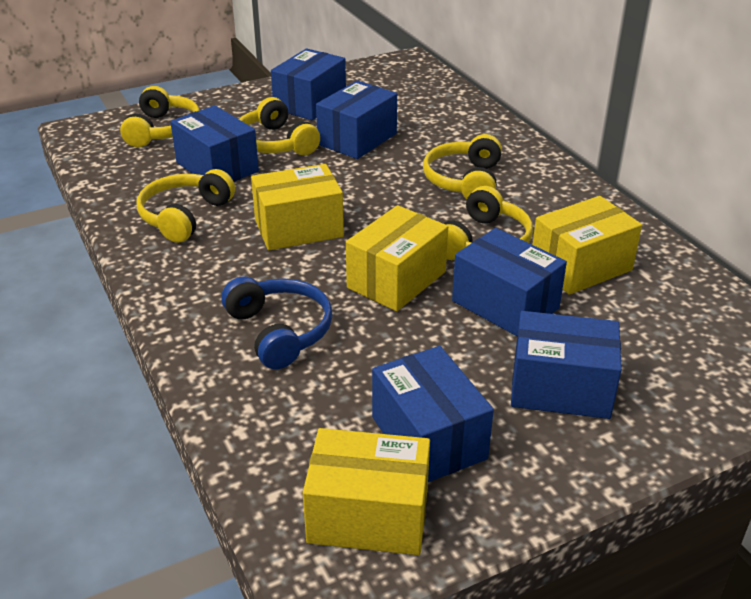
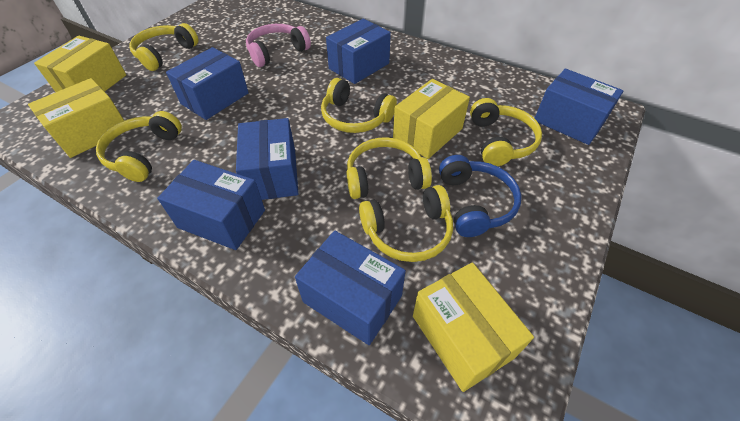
pink headphones: 0 -> 1
yellow headphones: 5 -> 6

